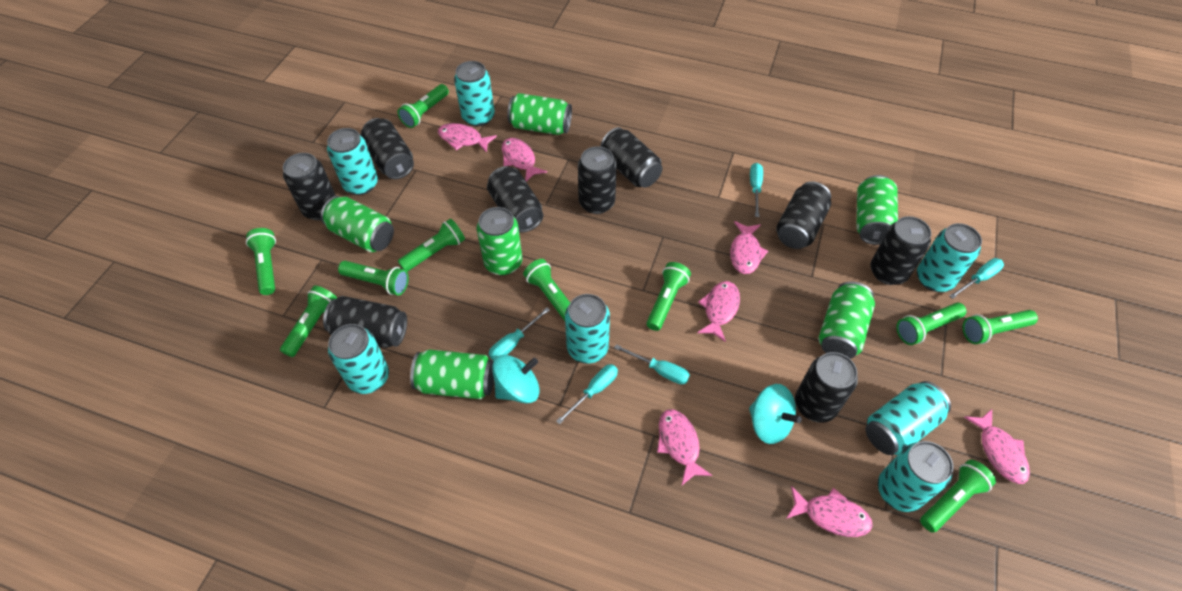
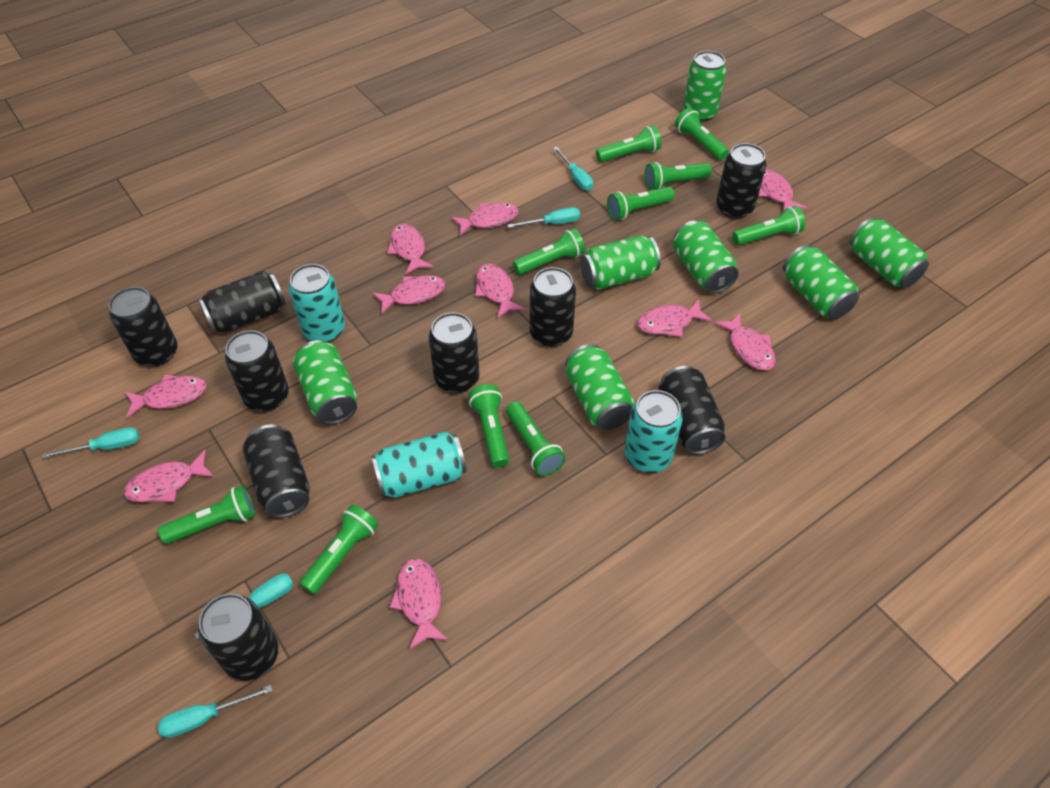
green can: 6 -> 7
pink fish: 7 -> 10
turquoise can: 7 -> 3
turquoise spinning top: 2 -> 0

